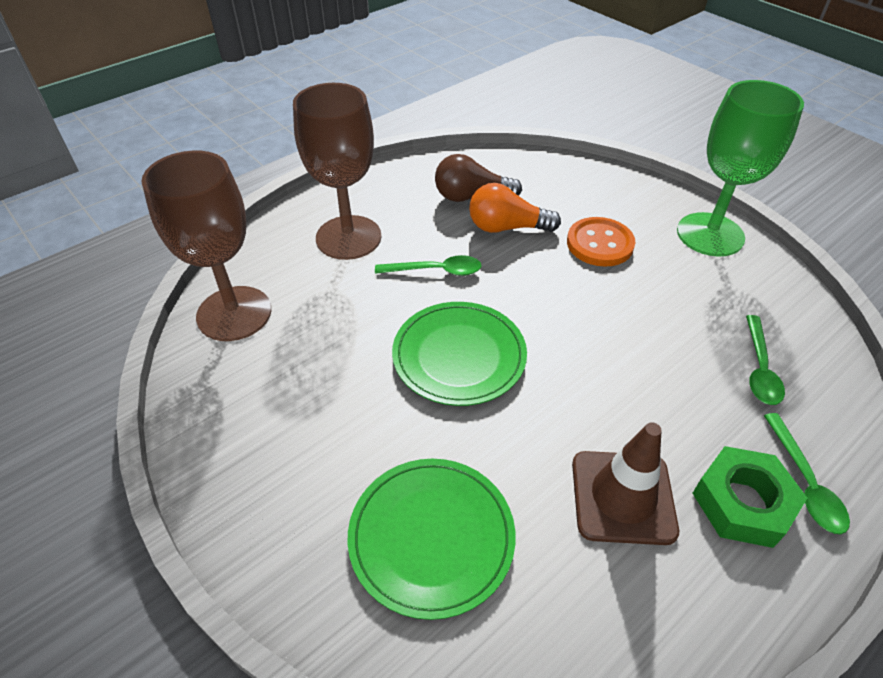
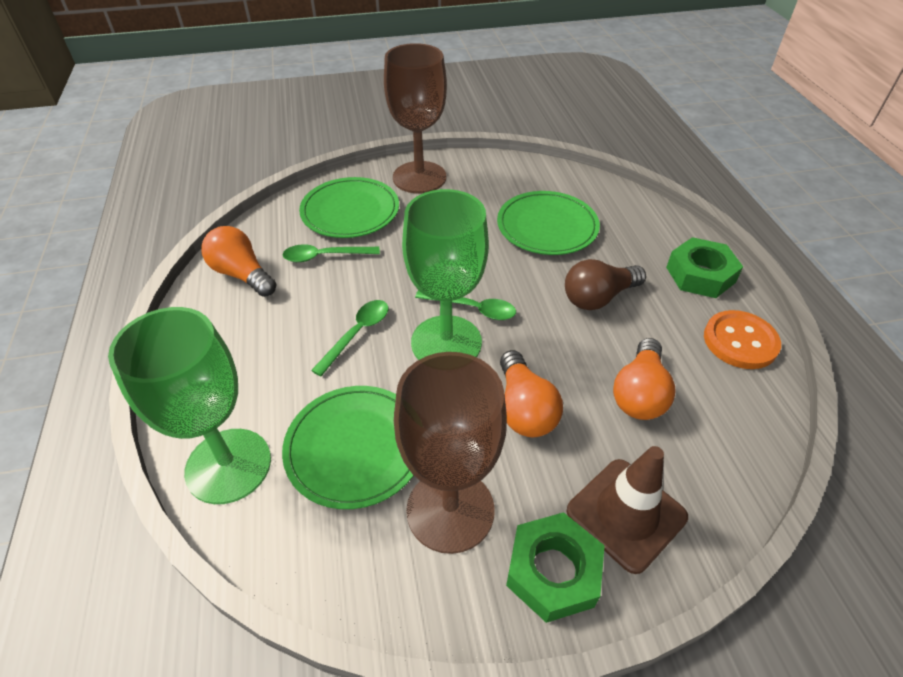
green goblet: 1 -> 2
green nut: 1 -> 2
green plate: 2 -> 3
orange light bulb: 1 -> 3

